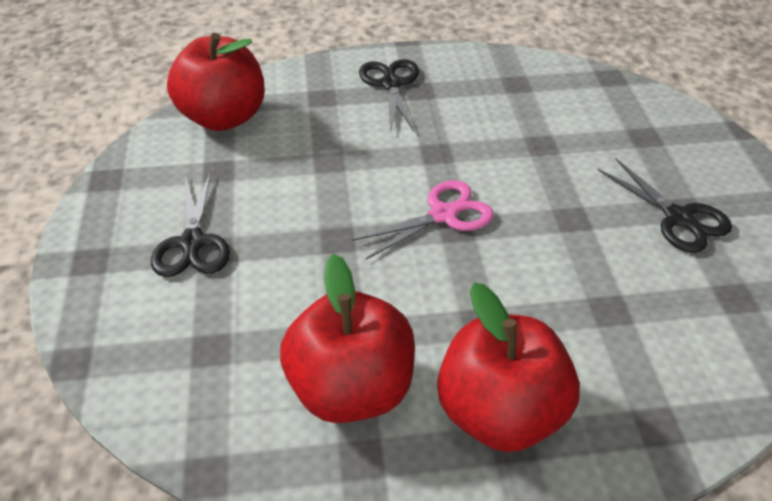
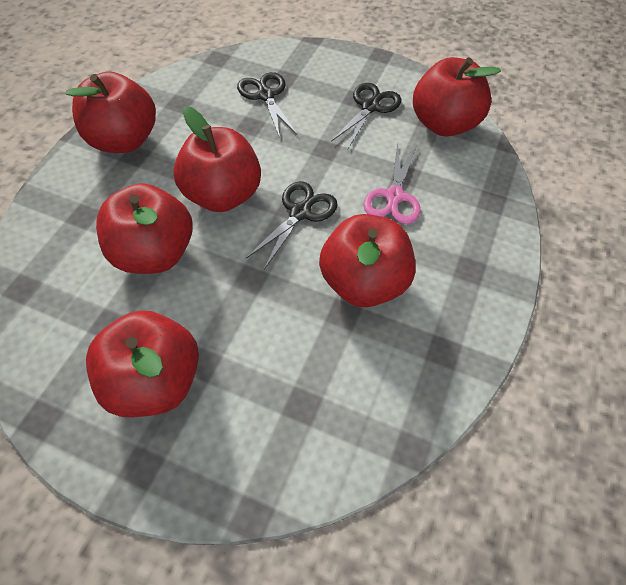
red apple: 3 -> 6

